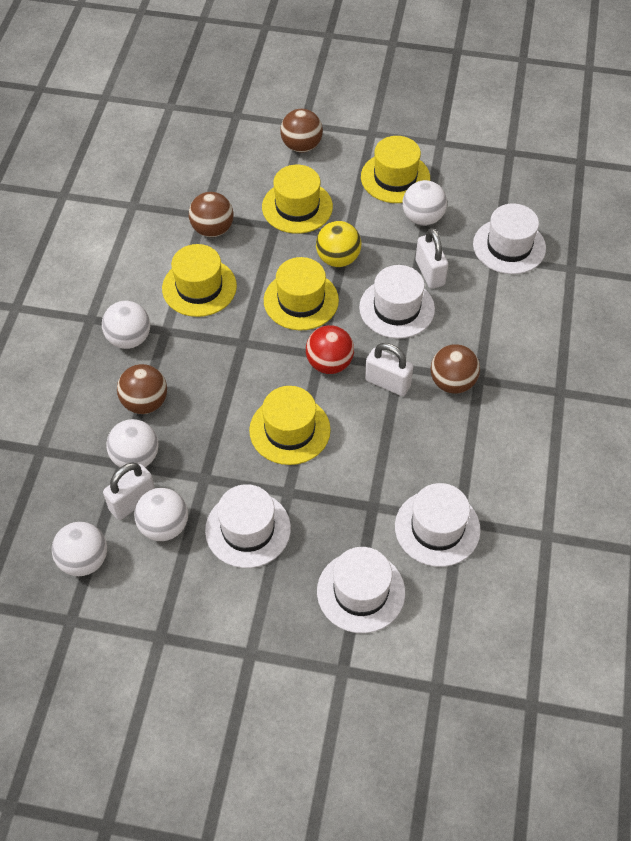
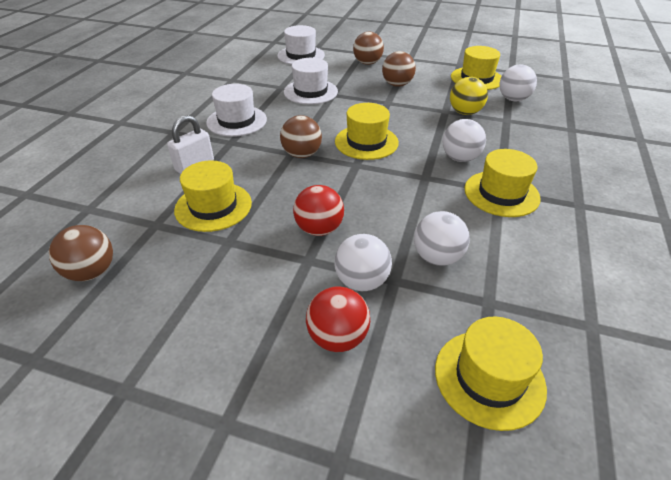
red ball: 1 -> 2
white ball: 5 -> 4
white hat: 5 -> 3
white padlock: 3 -> 1

